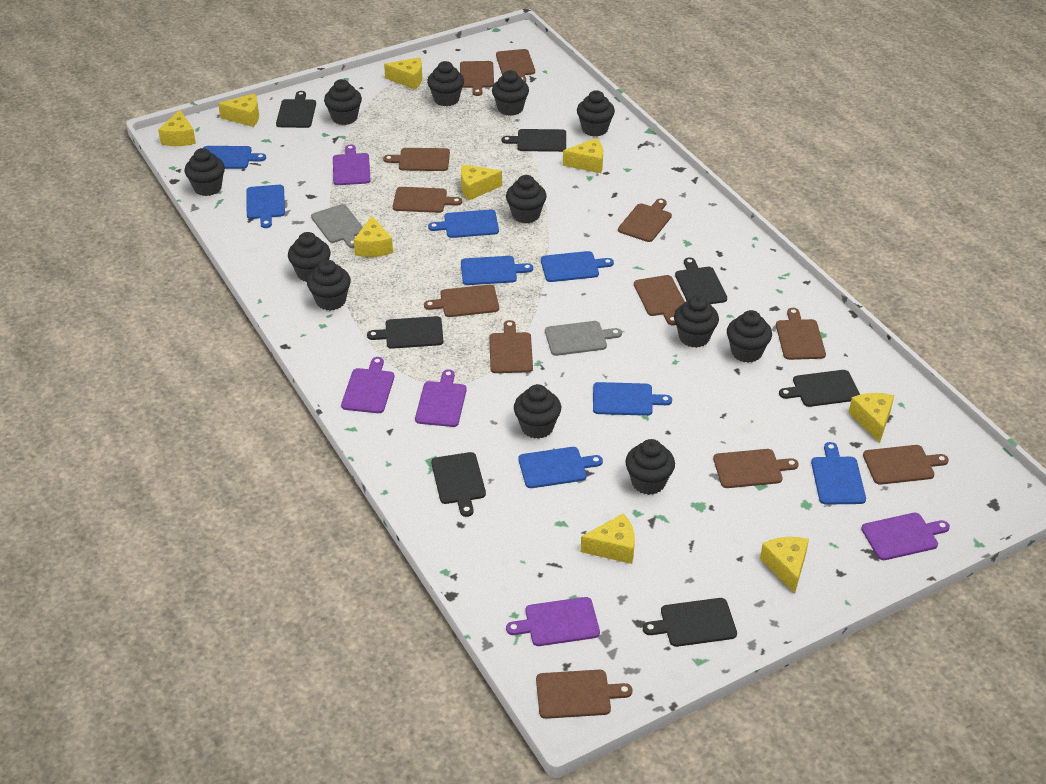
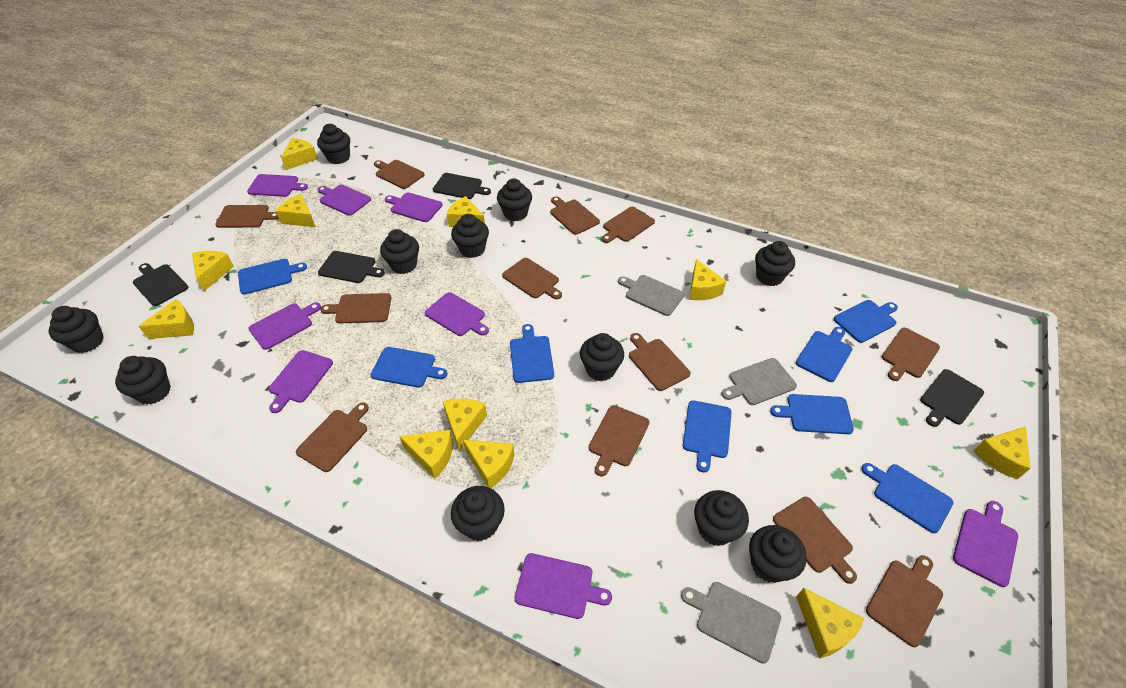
black cupcake: 12 -> 11
black cutting board: 7 -> 4
grey cutting board: 2 -> 3
purple cutting board: 5 -> 8
yellow cheese: 9 -> 11

